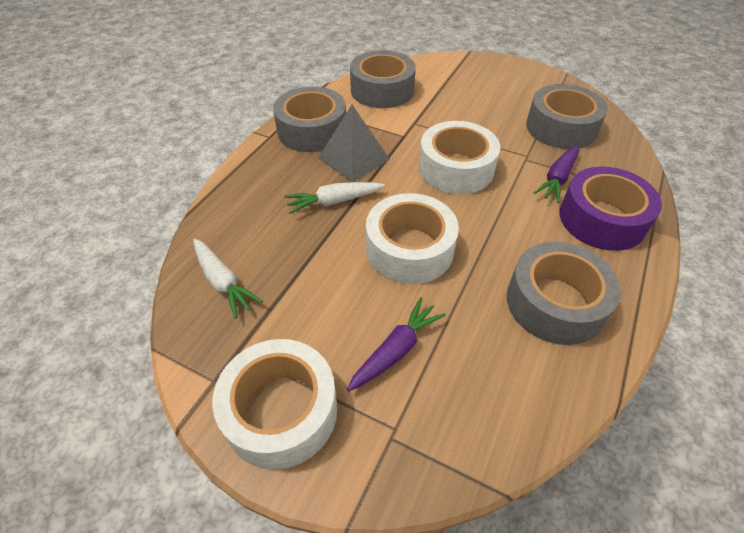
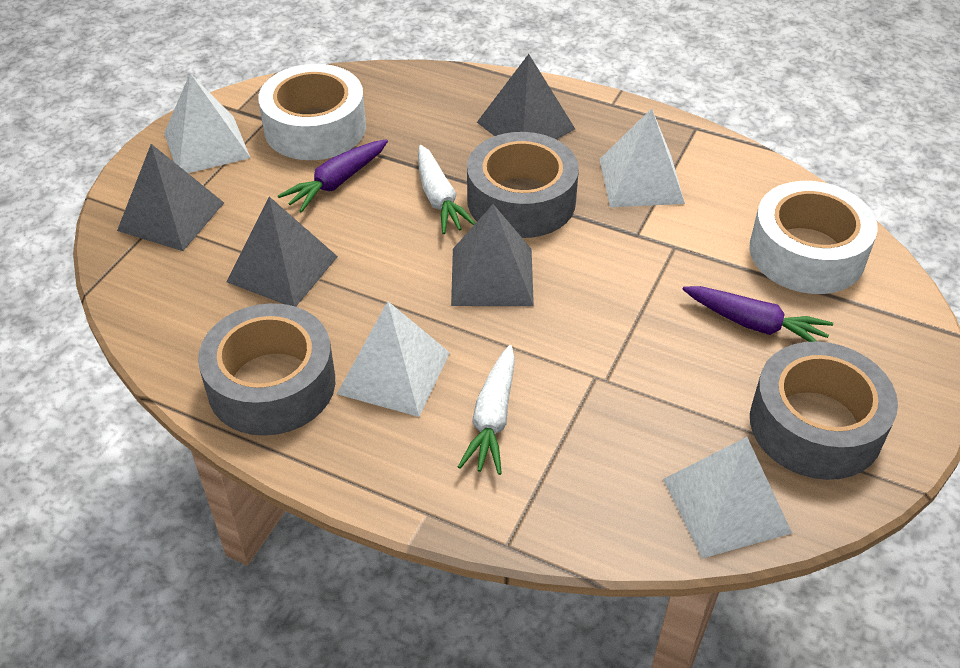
grey pyramid: 1 -> 4
grey tape: 4 -> 3
purple tape: 1 -> 0
white pyramid: 0 -> 4
white tape: 3 -> 2

